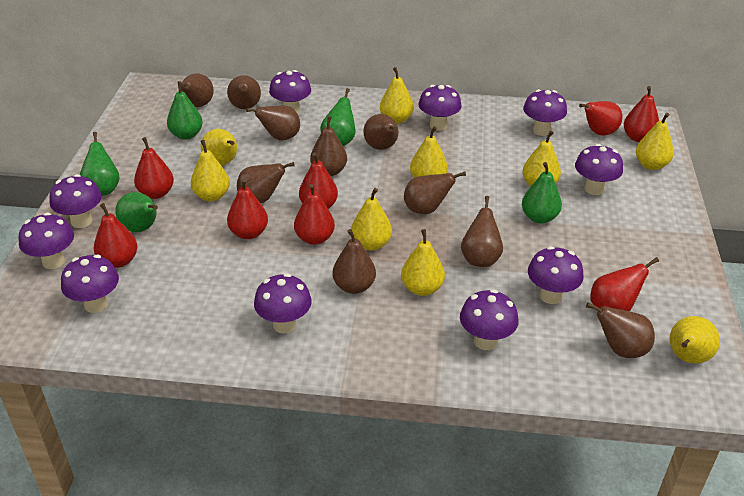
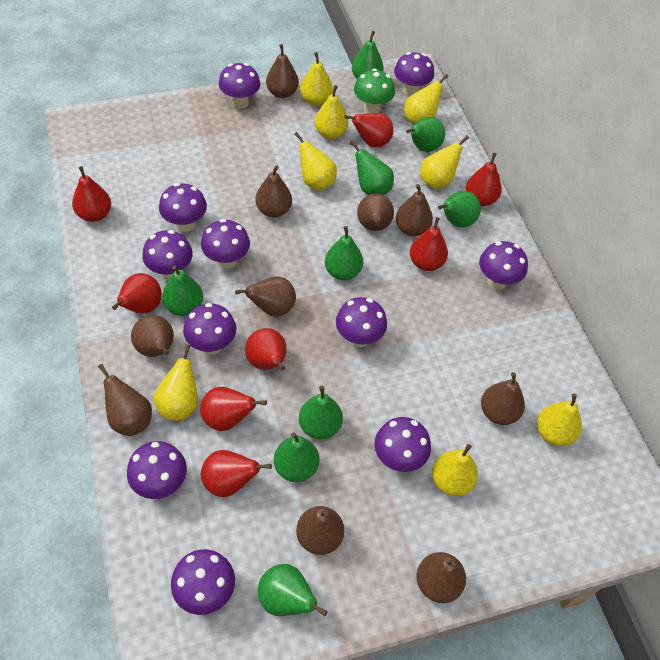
green mushroom: 0 -> 1
green pear: 5 -> 9
purple mushroom: 10 -> 11
yellow pear: 9 -> 8

